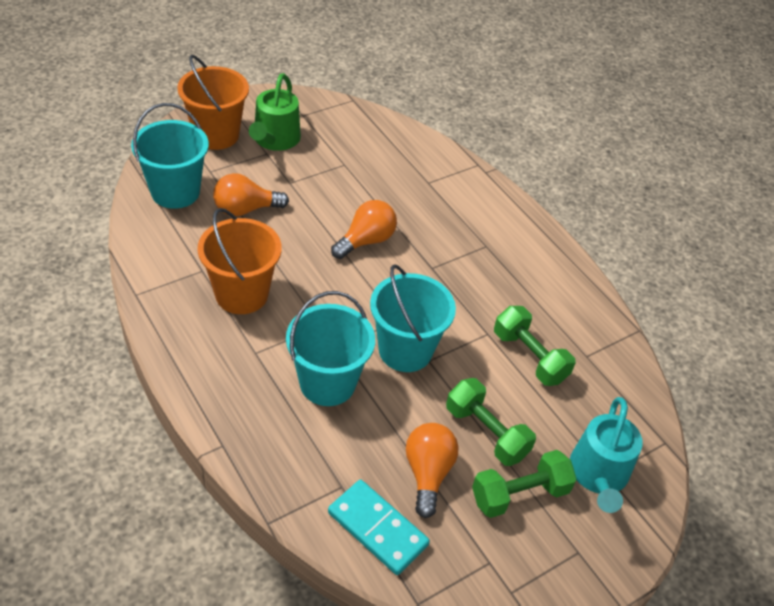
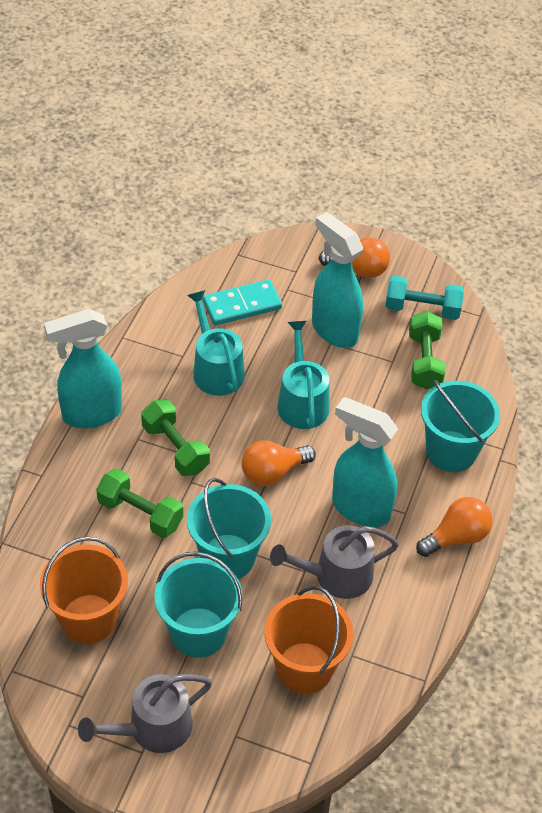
green watering can: 1 -> 0
grey watering can: 0 -> 2
turquoise dumbbell: 0 -> 1
turquoise spray bottle: 0 -> 3
turquoise watering can: 1 -> 2

